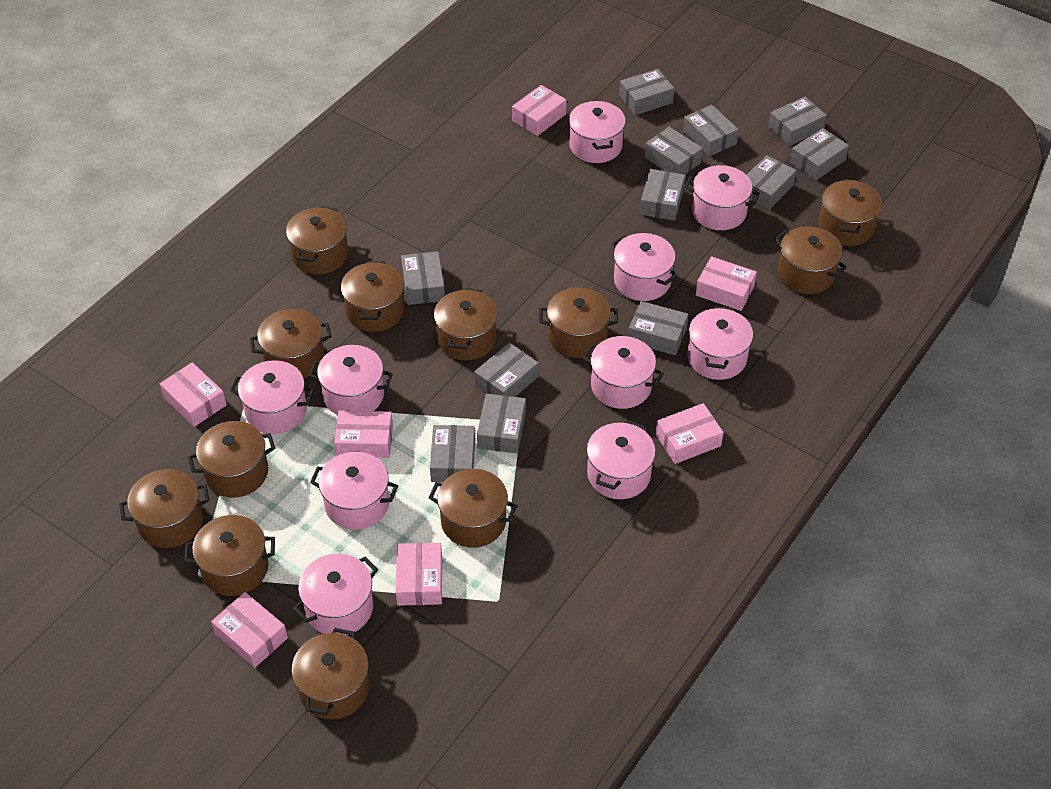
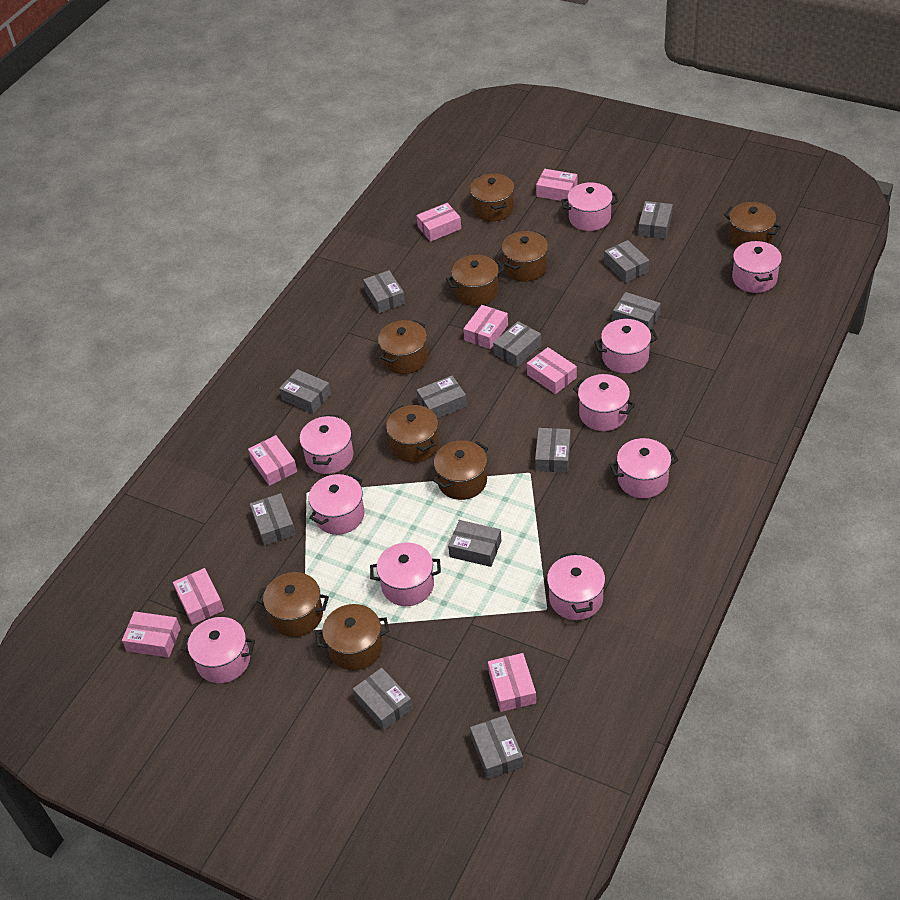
brown pot: 12 -> 9
pink box: 7 -> 8

